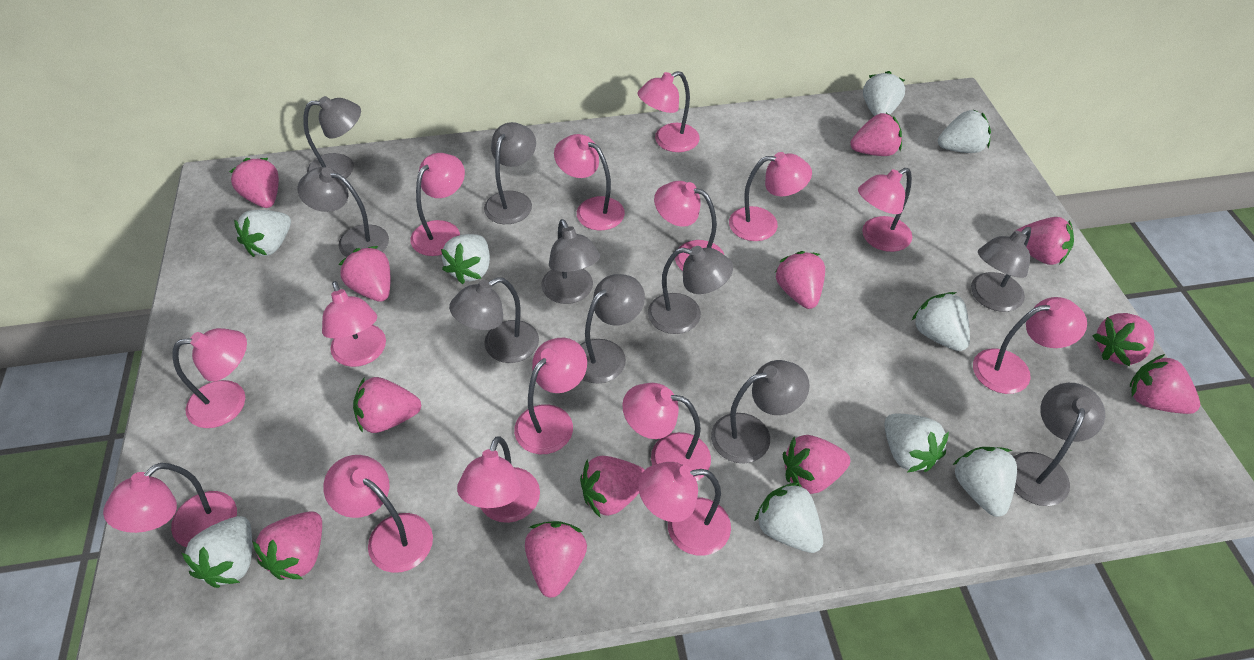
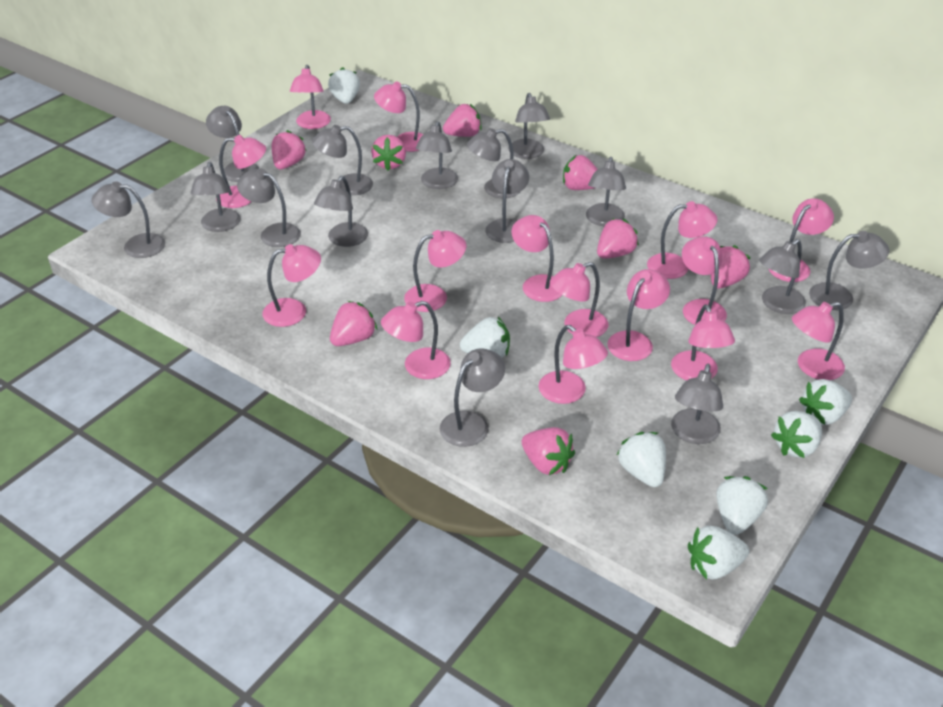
grey lamp: 10 -> 15
pink strawberry: 12 -> 8
white strawberry: 9 -> 7

